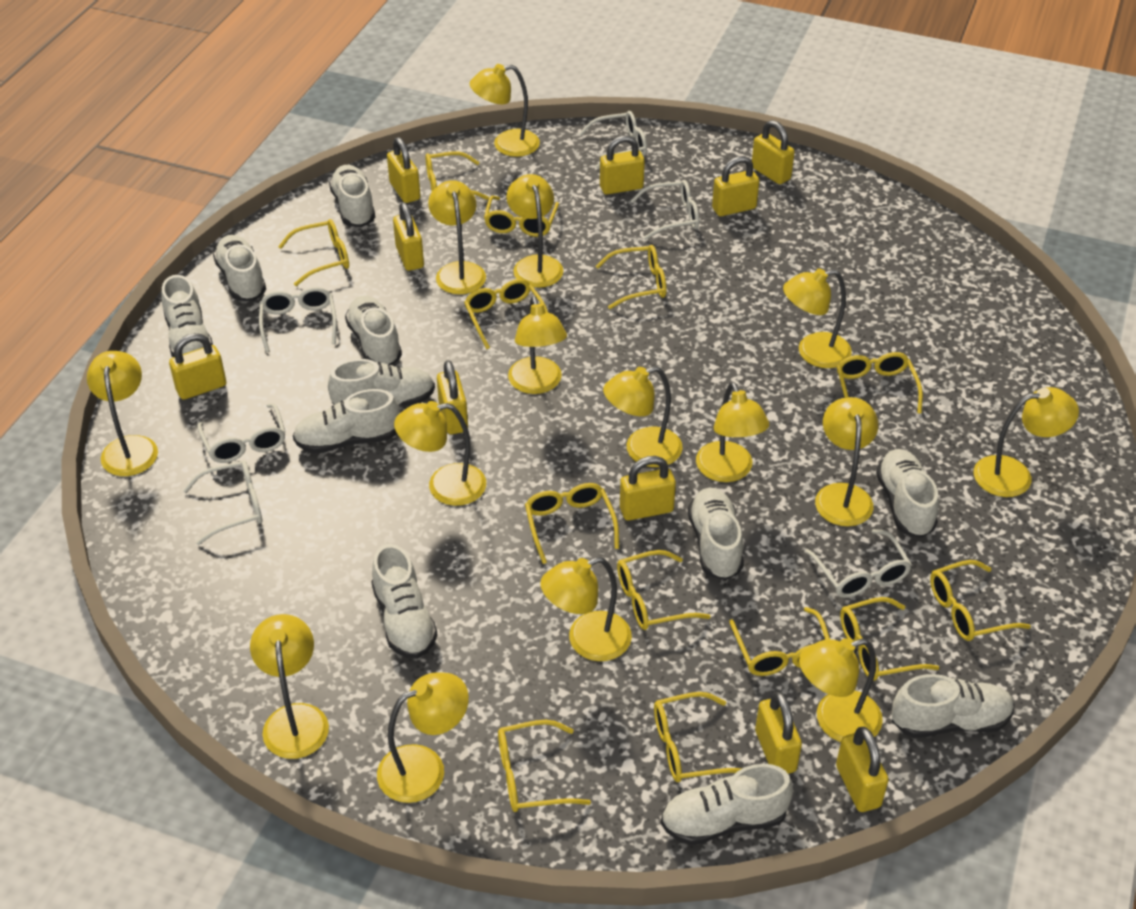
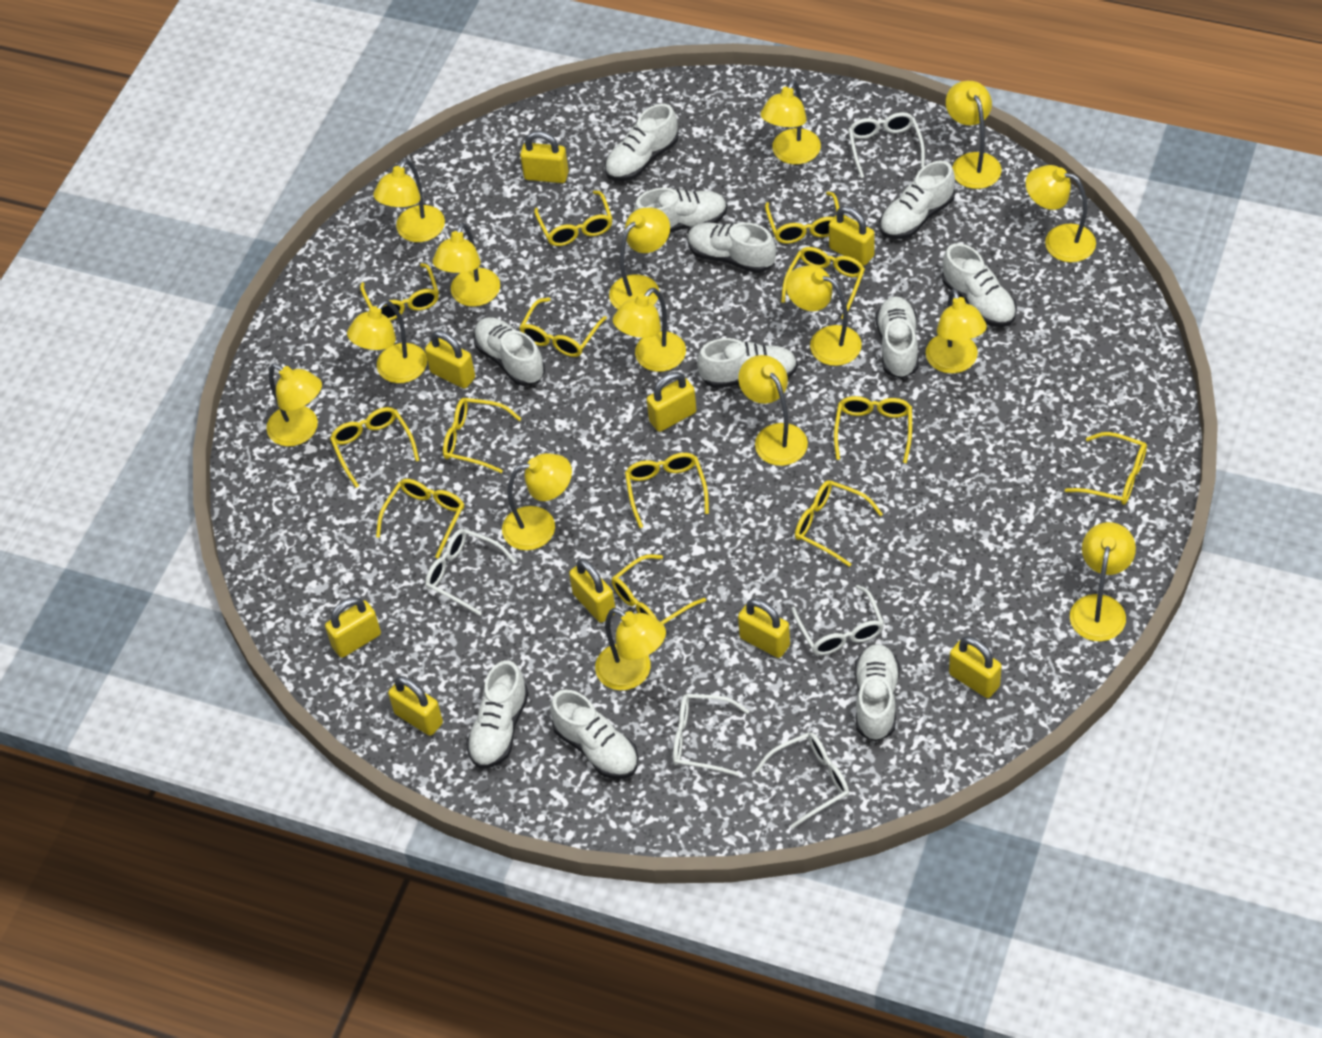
white glasses: 6 -> 5
yellow padlock: 10 -> 9

